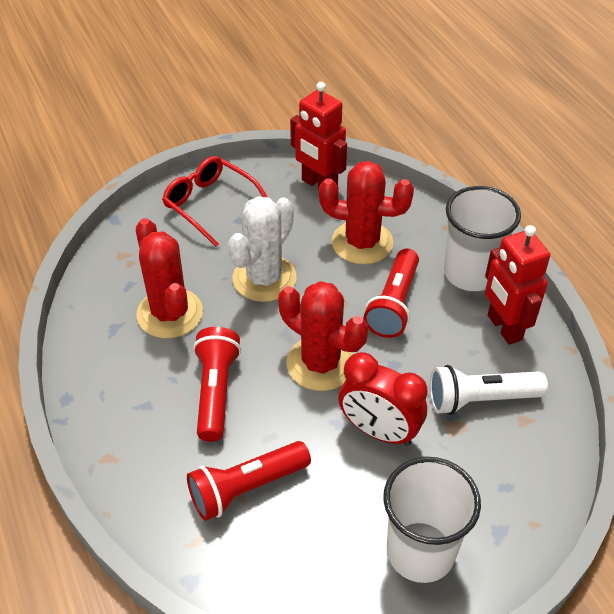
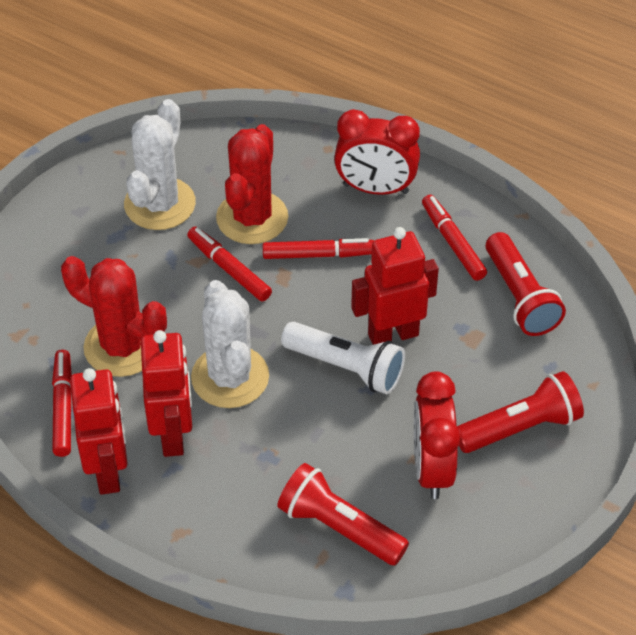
red cactus: 3 -> 2
red clock: 1 -> 2
red glasses: 1 -> 0
red marker: 0 -> 4
red robot: 2 -> 3
white cactus: 1 -> 2
white cup: 2 -> 0

